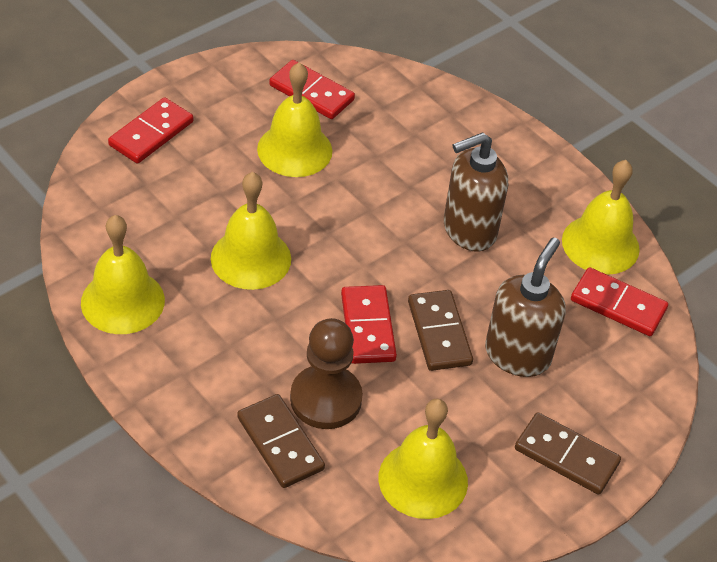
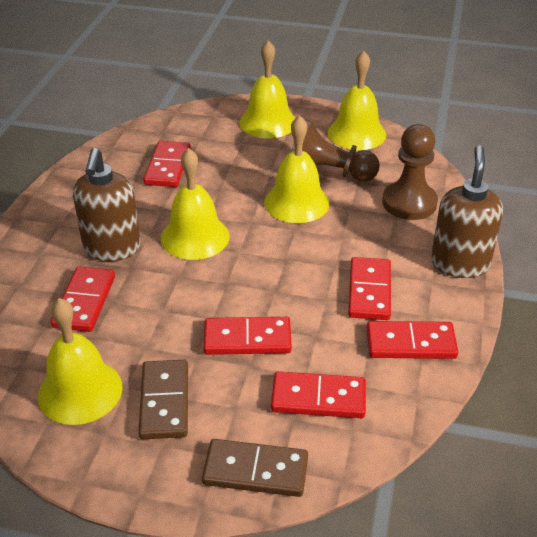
brown domino: 3 -> 2
brown pawn: 1 -> 2
red domino: 4 -> 6

